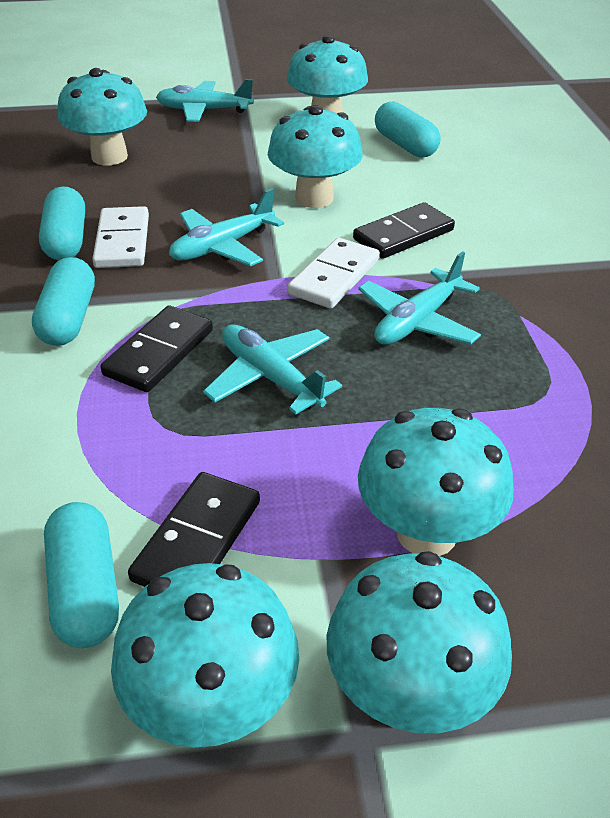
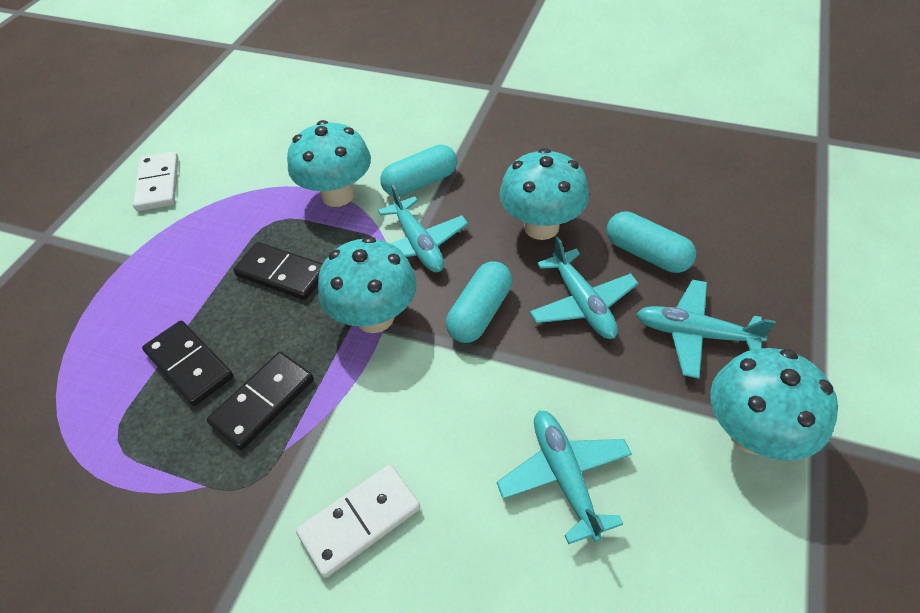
turquoise capsule: 4 -> 3
turquoise mushroom: 6 -> 4

